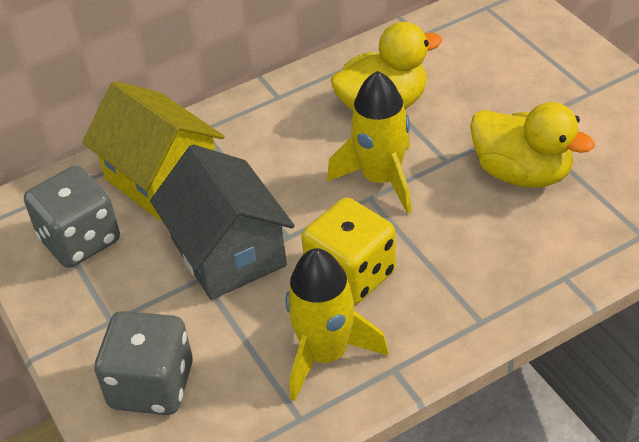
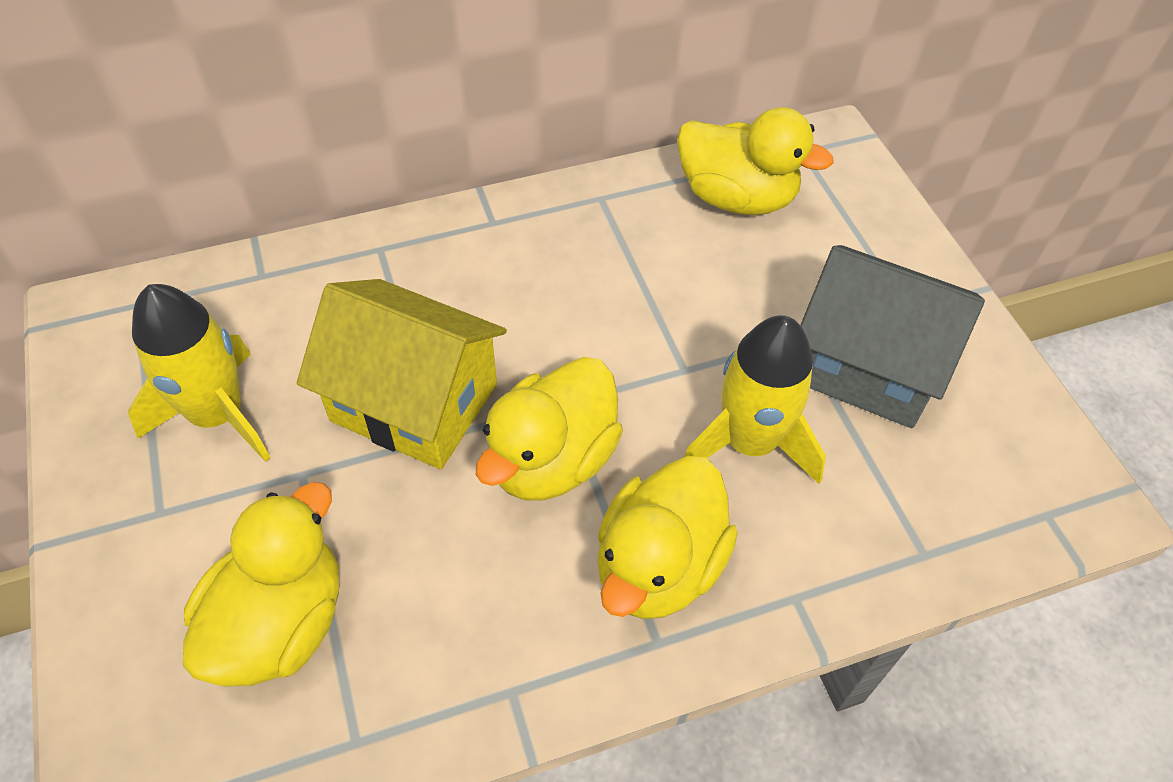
grey dice: 2 -> 0
yellow dice: 1 -> 0
yellow duck: 2 -> 4

